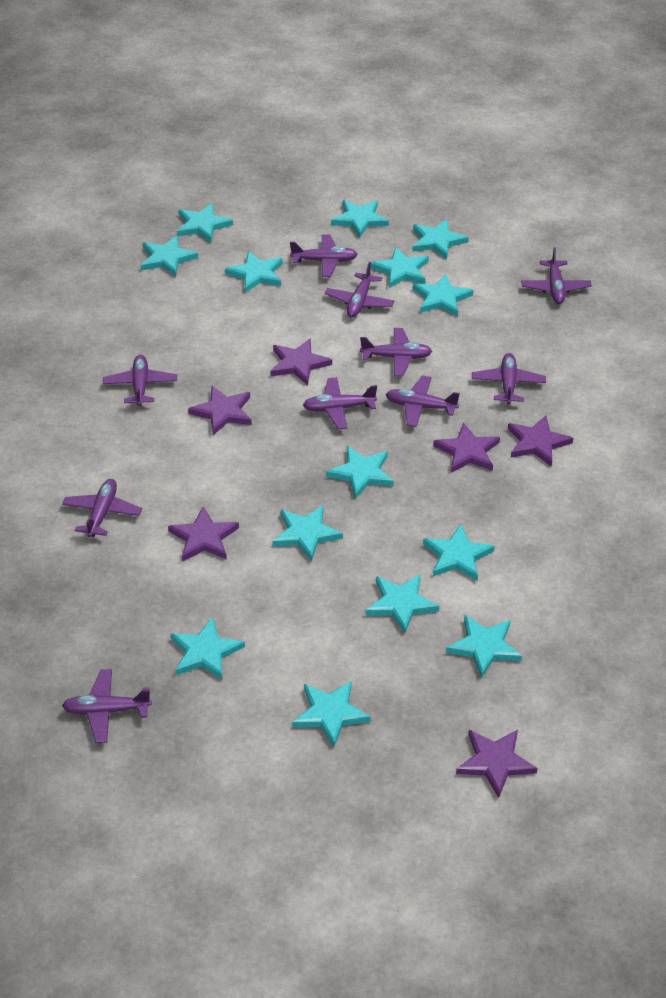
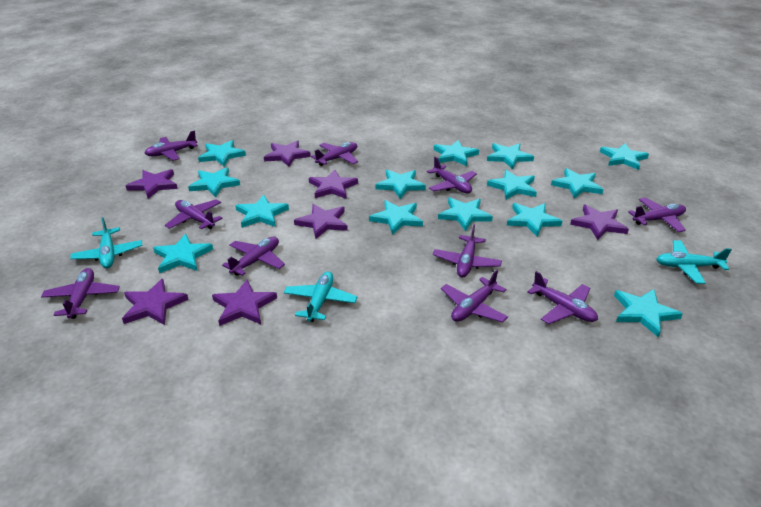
purple star: 6 -> 7
turquoise plane: 0 -> 3

